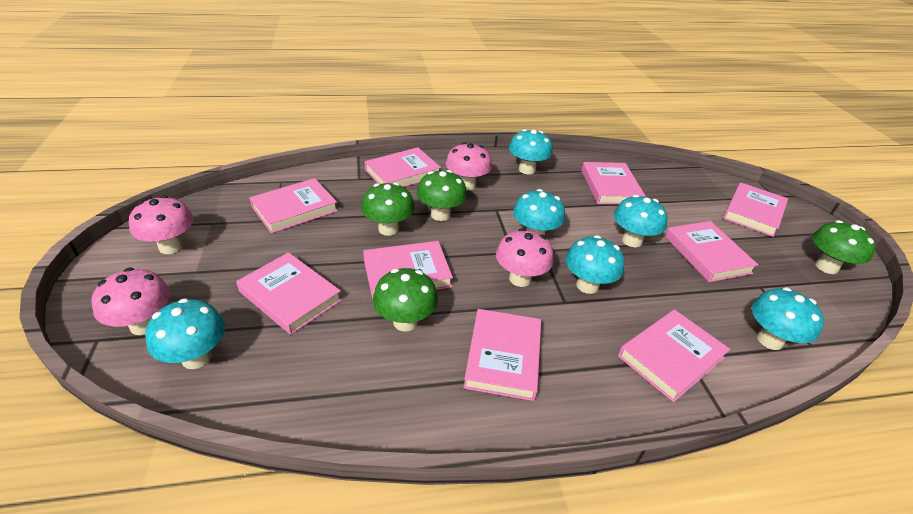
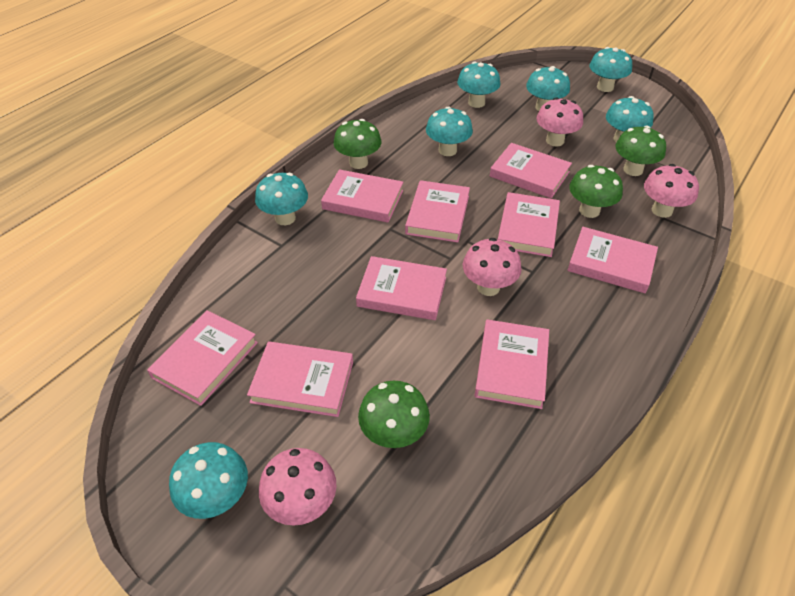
turquoise mushroom: 6 -> 7

